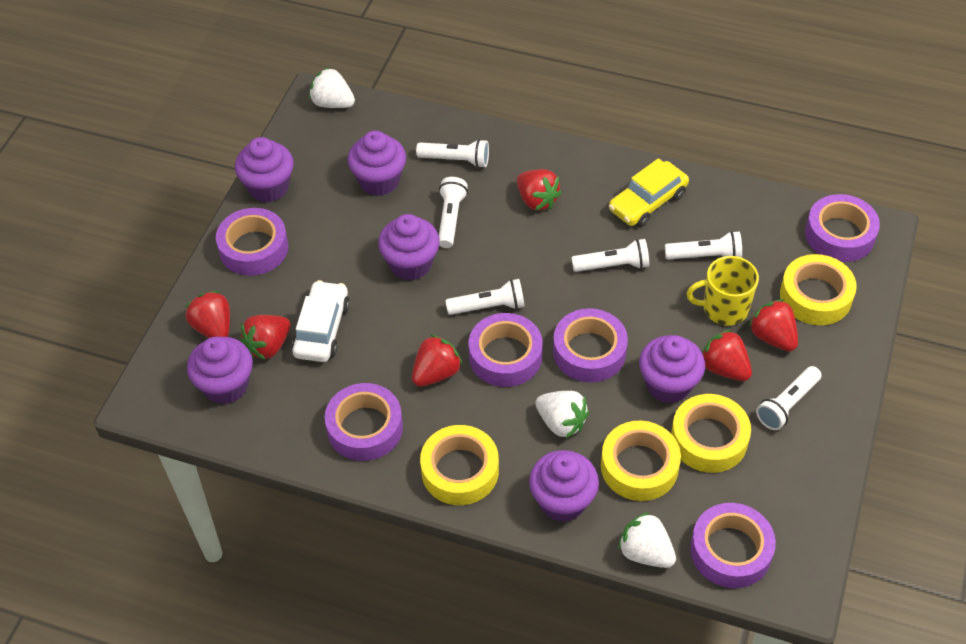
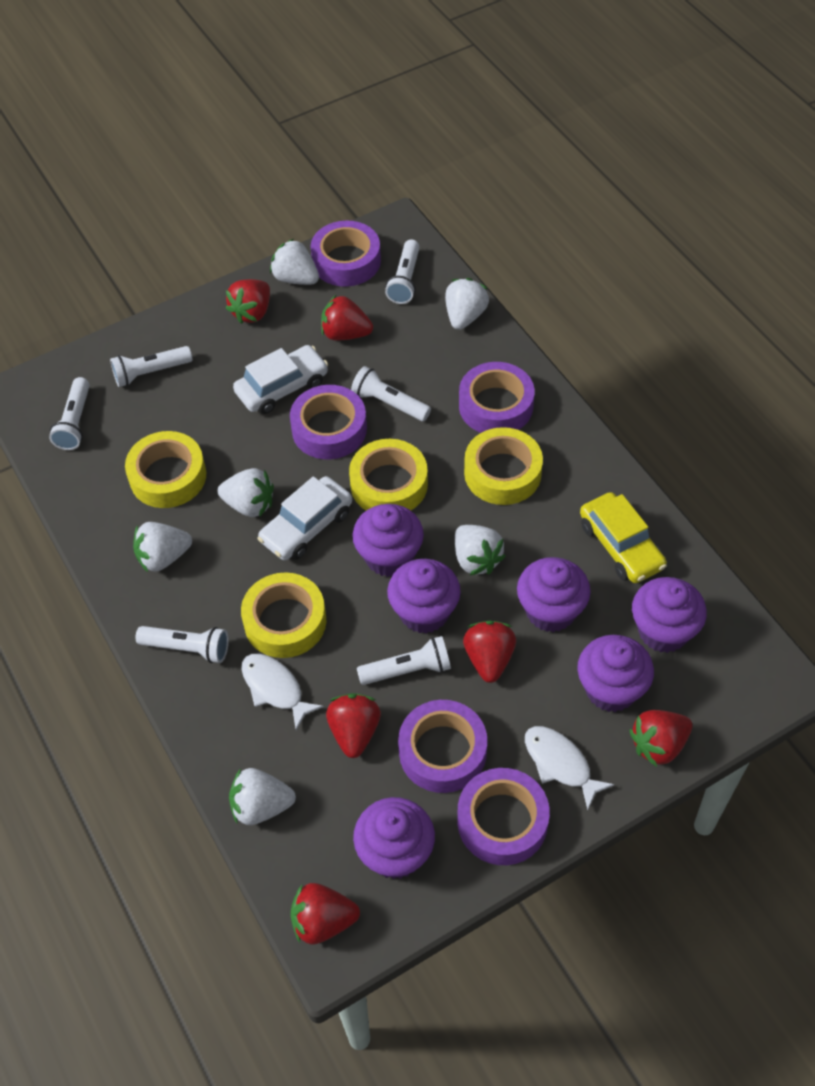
purple tape: 6 -> 5
white car: 1 -> 2
white fish: 0 -> 2
white strawberry: 3 -> 6
yellow mug: 1 -> 0

